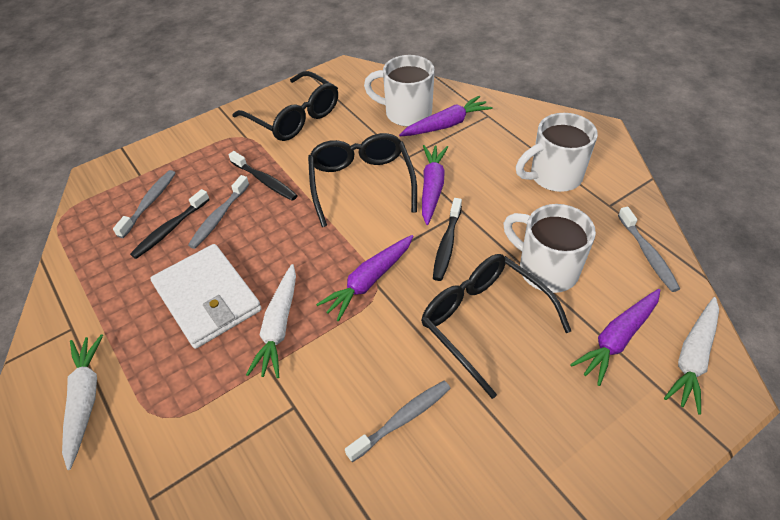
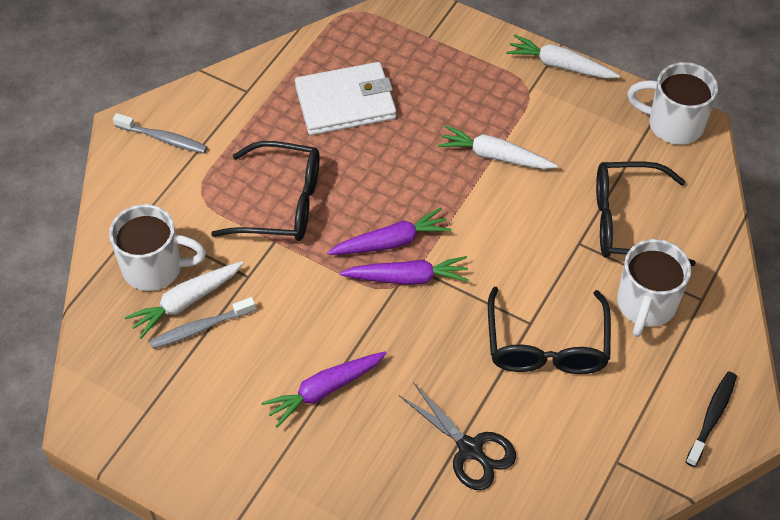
black scissors: 0 -> 1
black toothbrush: 3 -> 1
grey toothbrush: 4 -> 2
purple carrot: 4 -> 3

